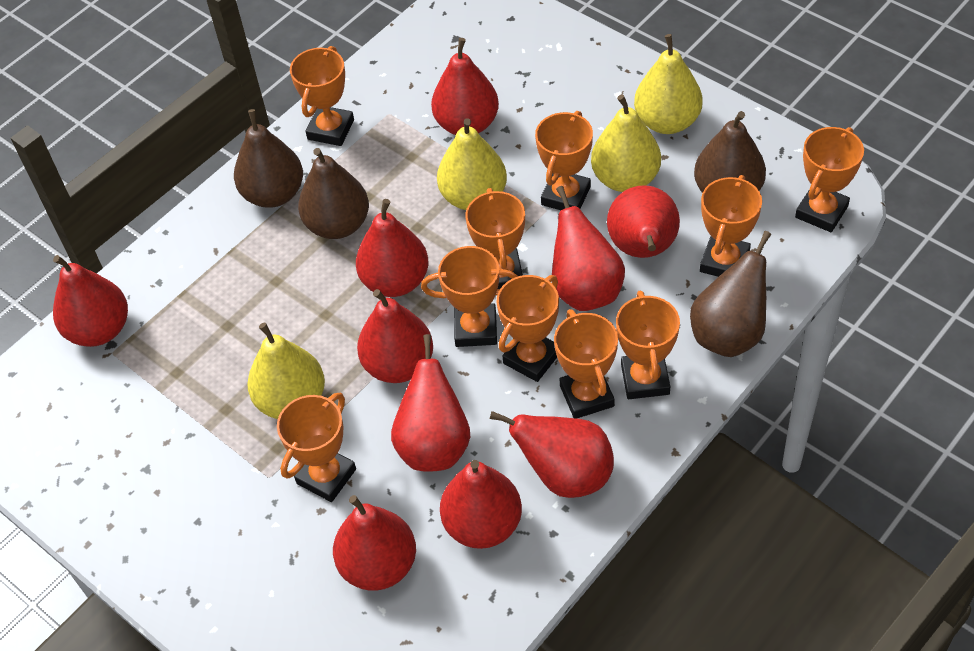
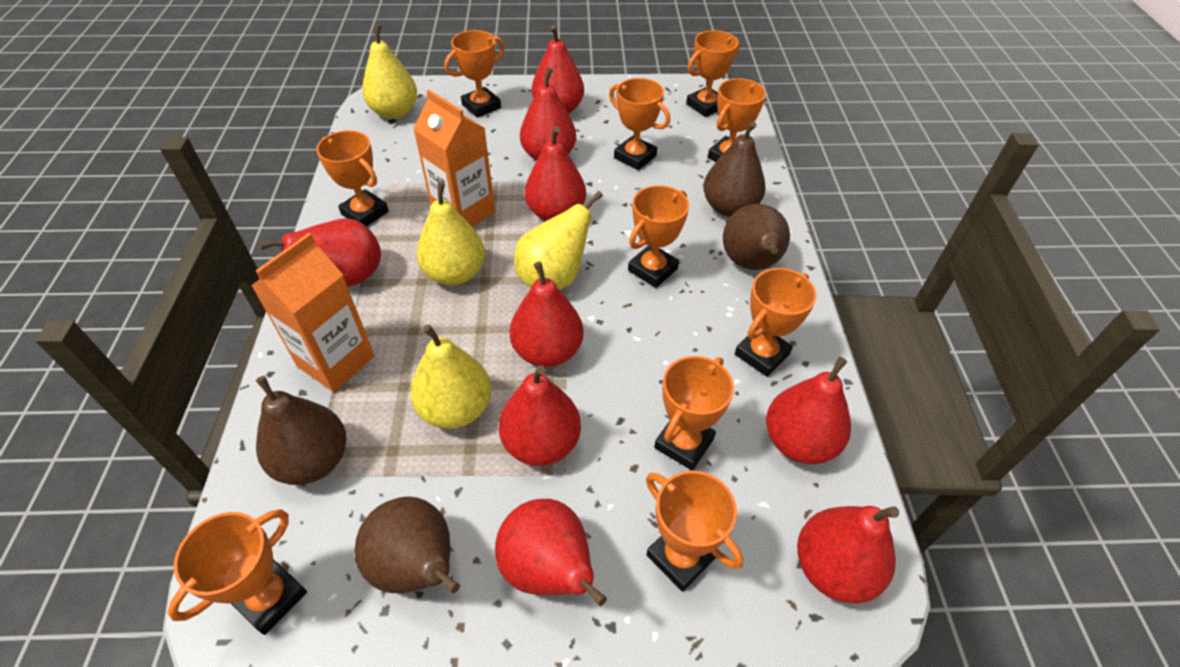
orange carton: 0 -> 2
red pear: 10 -> 9

